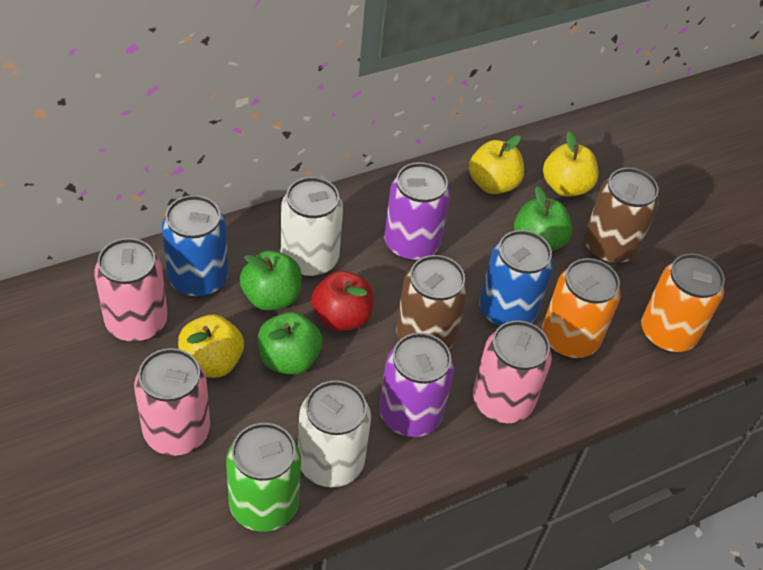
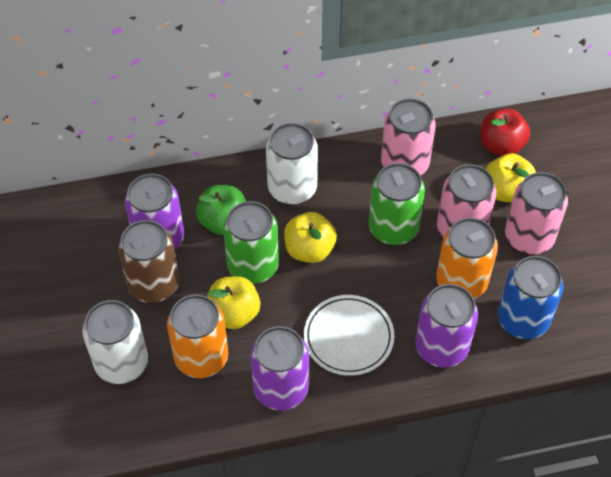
blue can: 2 -> 1
brown can: 2 -> 1
green apple: 3 -> 1
green can: 1 -> 2
purple can: 2 -> 3
white plate: 0 -> 1

